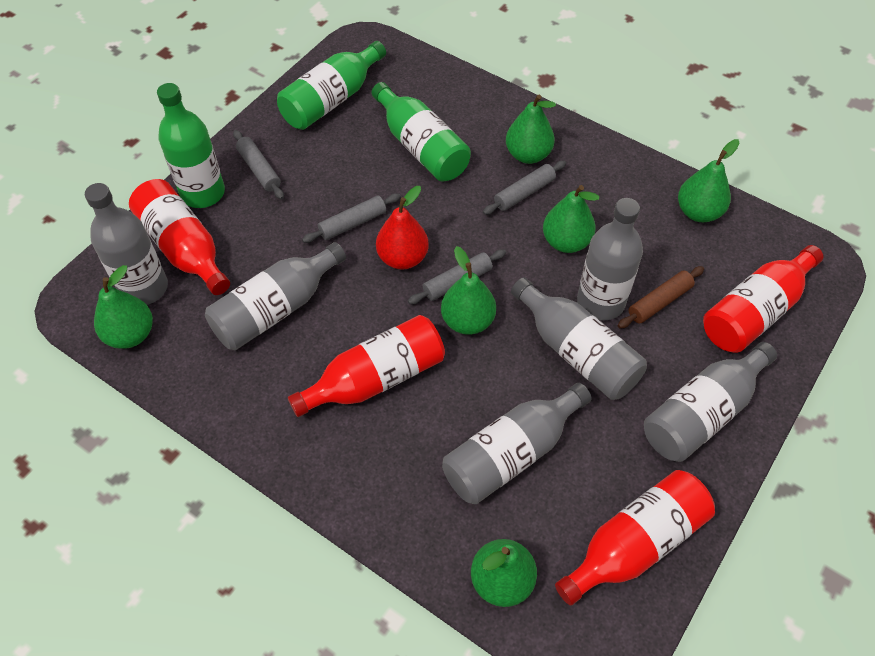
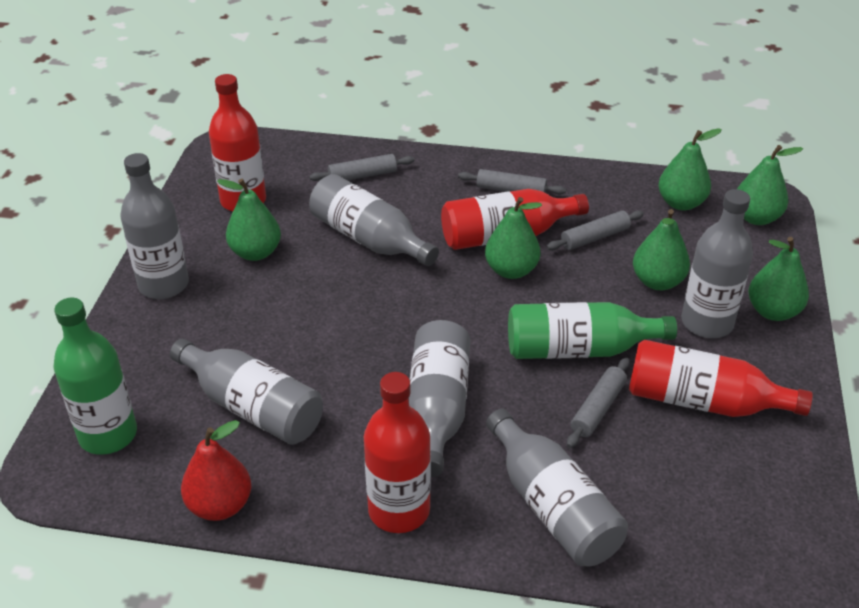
brown rolling pin: 1 -> 0
green bottle: 3 -> 2

